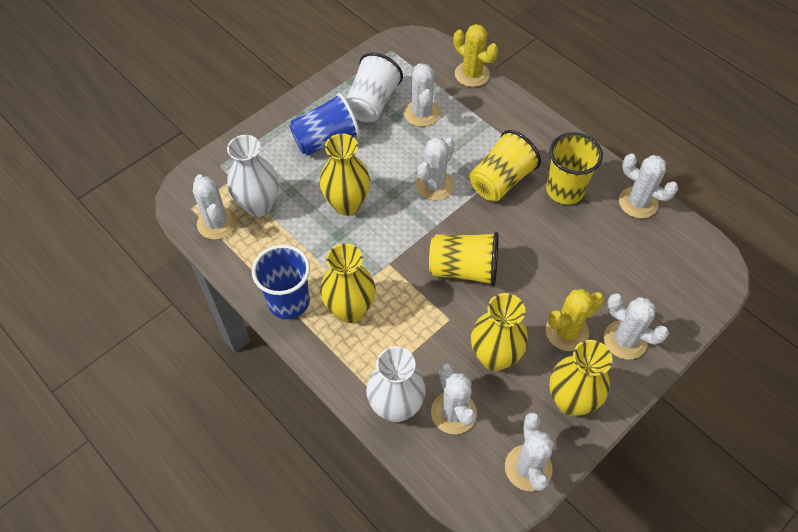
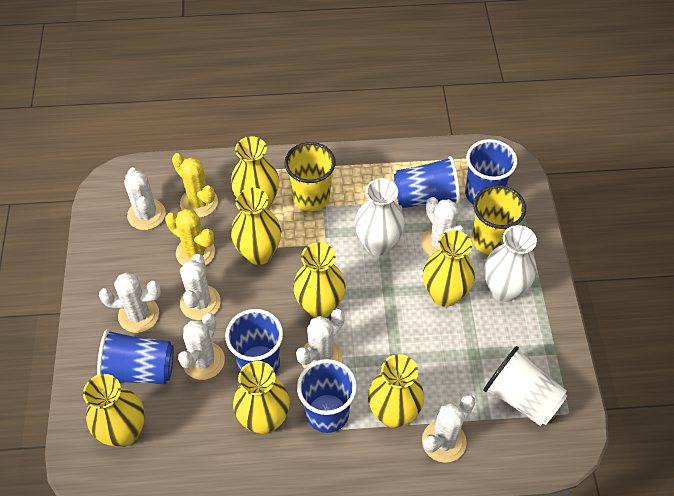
blue cup: 2 -> 5
yellow cup: 3 -> 2
yellow vase: 4 -> 7

